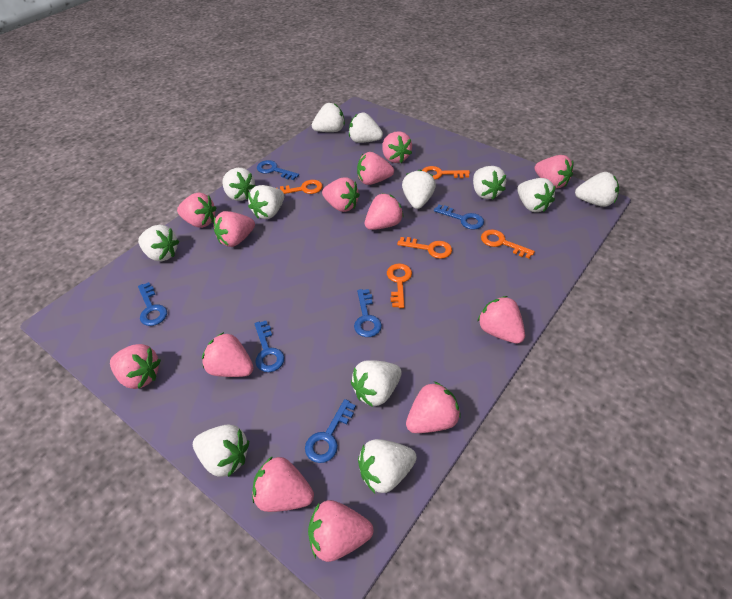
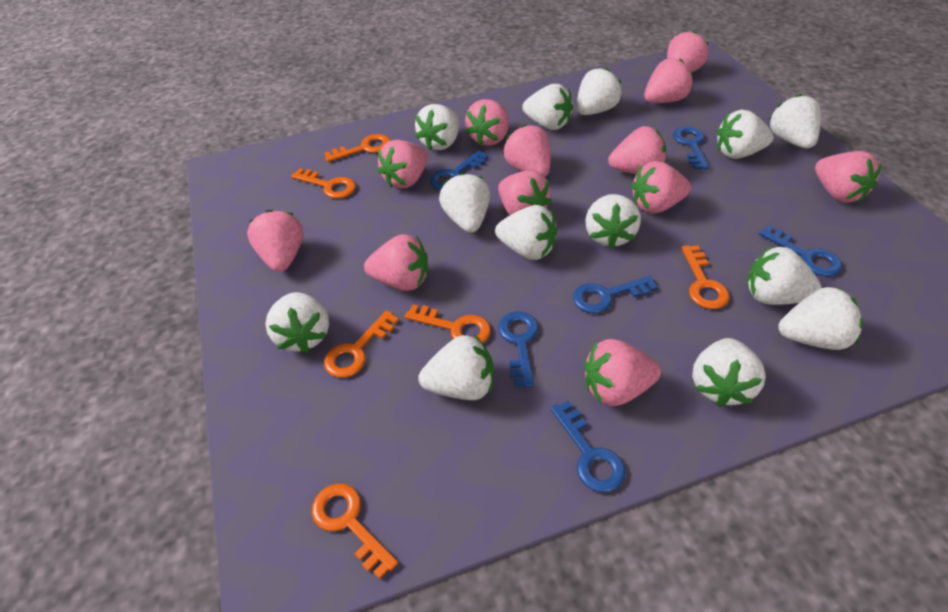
orange key: 5 -> 6
pink strawberry: 13 -> 12
white strawberry: 12 -> 13

